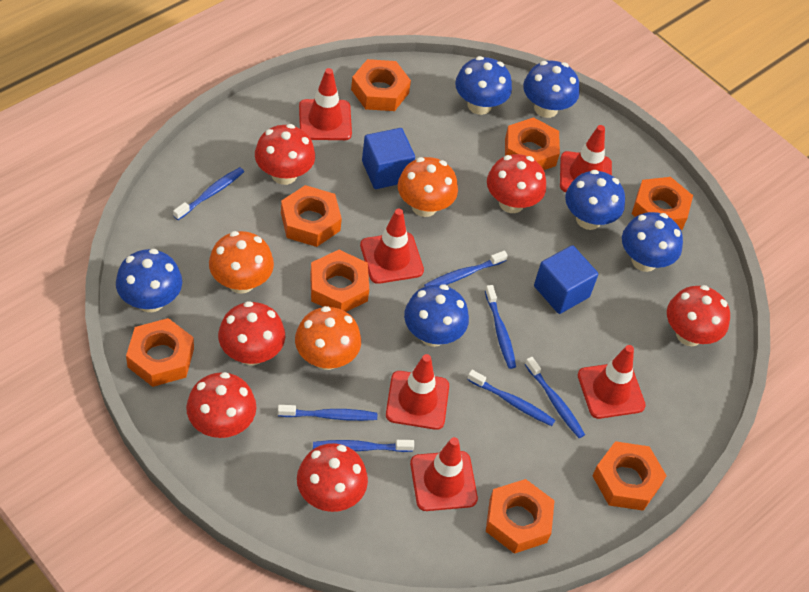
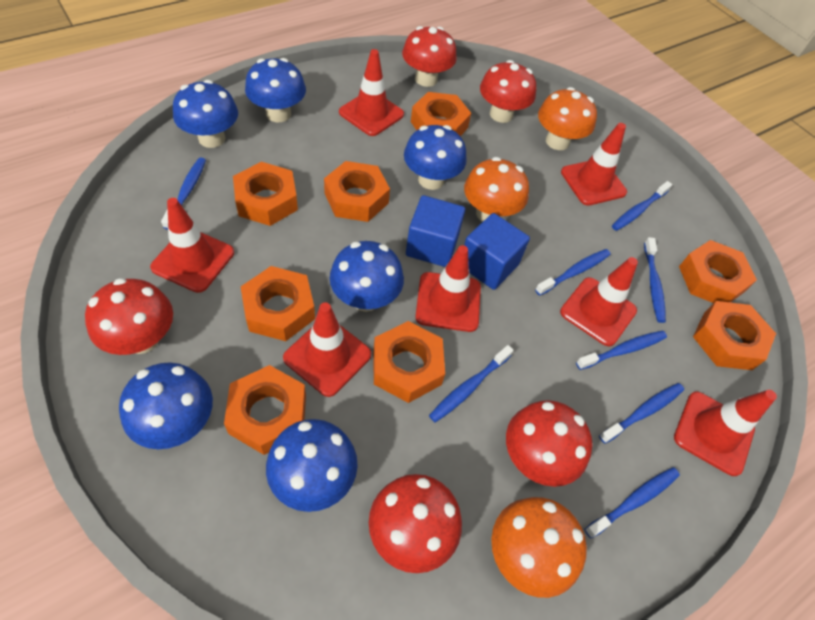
blue toothbrush: 7 -> 8
red mushroom: 6 -> 5
red traffic cone: 6 -> 7

